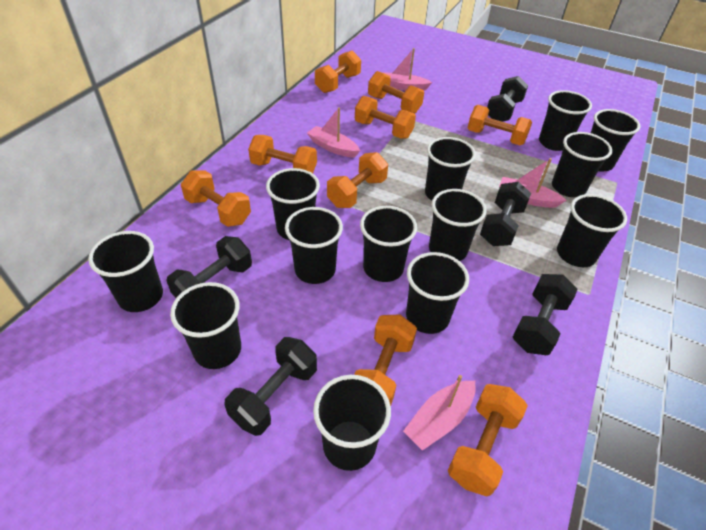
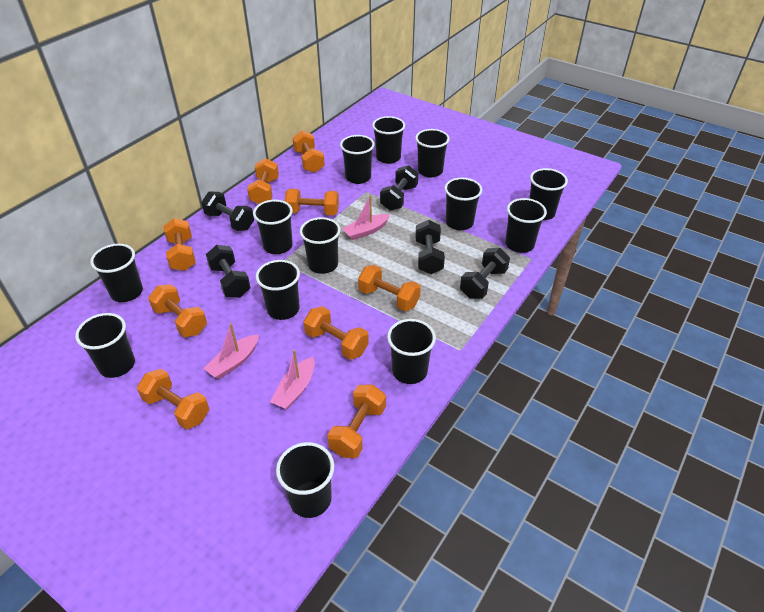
pink boat: 4 -> 3

